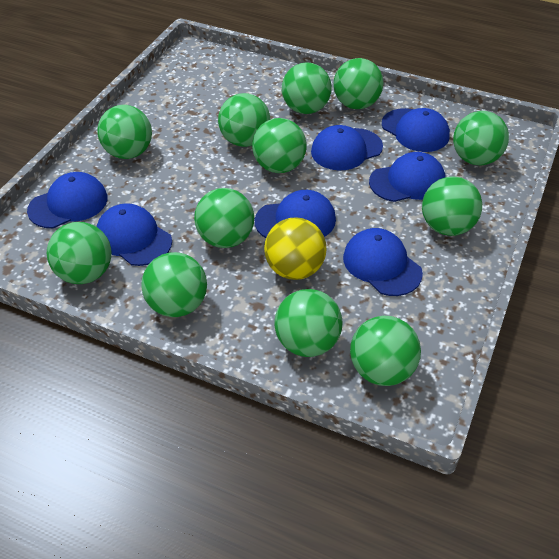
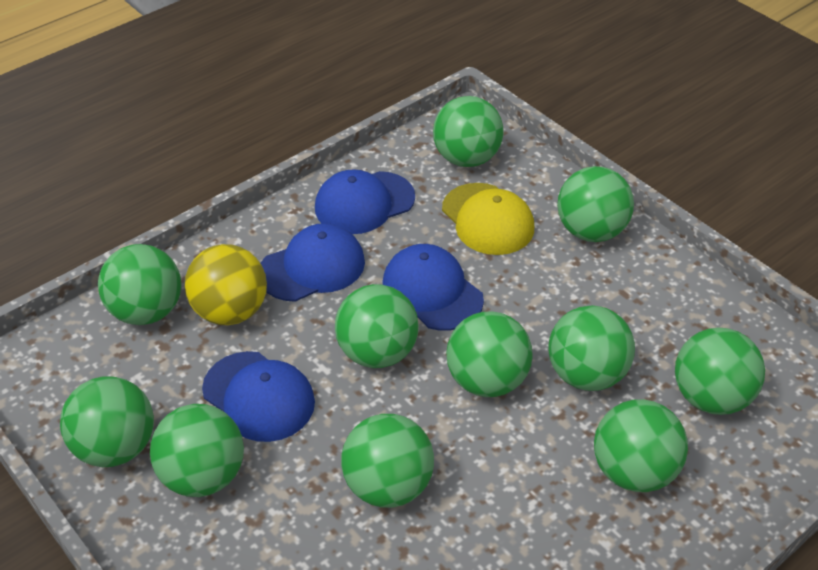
blue cap: 7 -> 4
green ball: 12 -> 11
yellow cap: 0 -> 1

